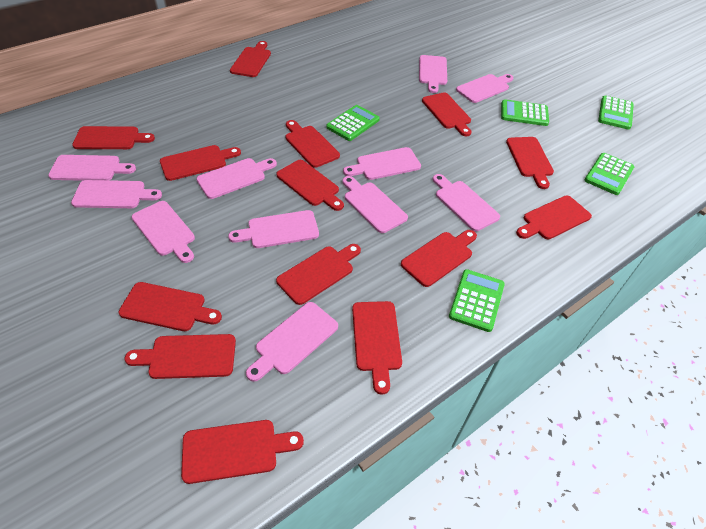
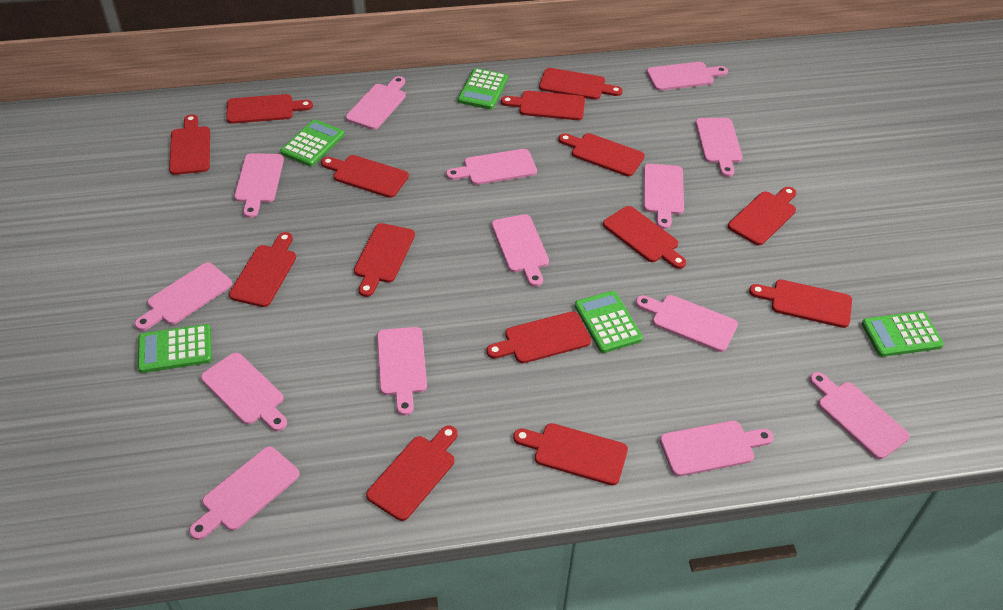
pink cutting board: 11 -> 14

